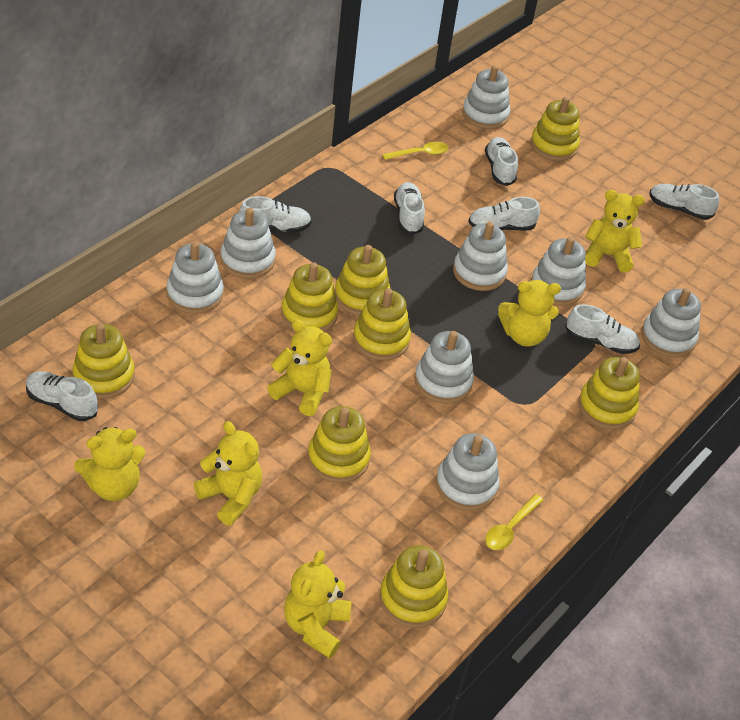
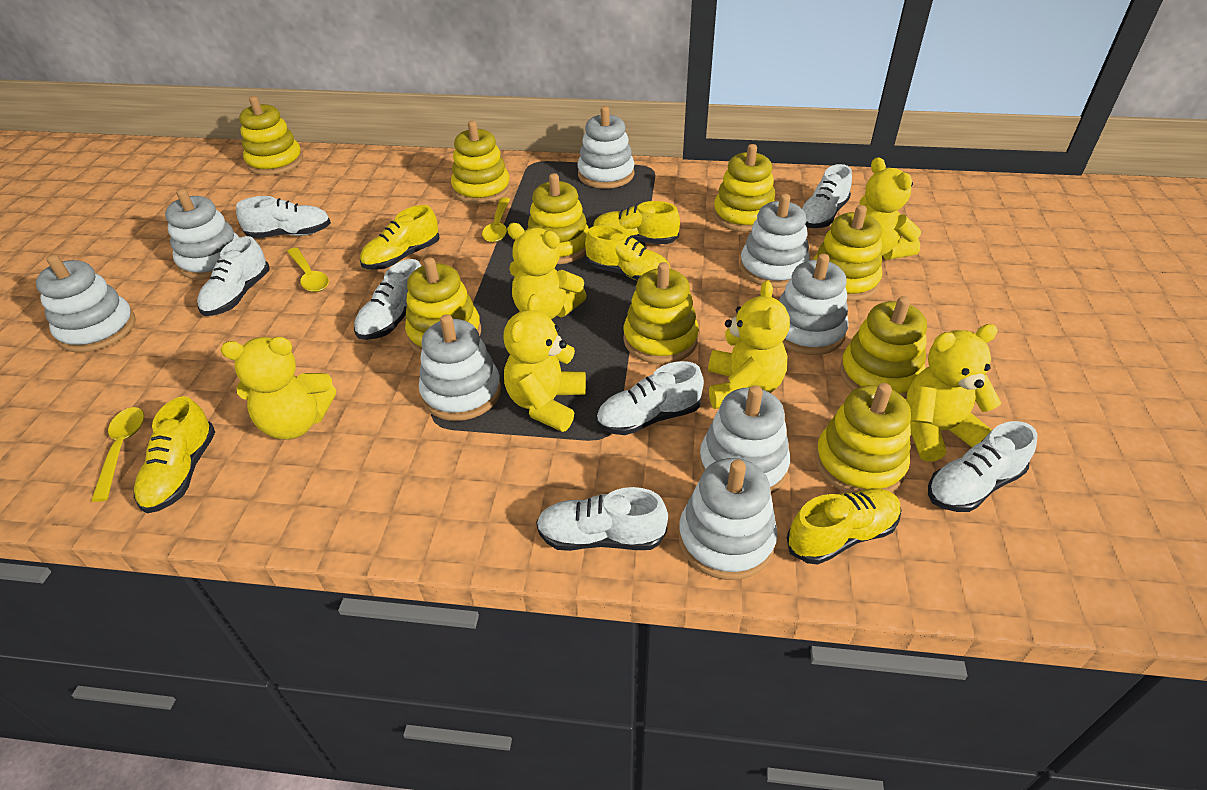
yellow shoe: 0 -> 5
yellow spoon: 2 -> 3
yellow stacking toy: 8 -> 9

